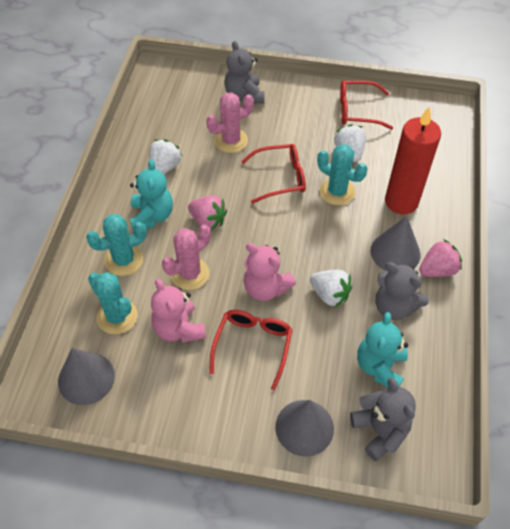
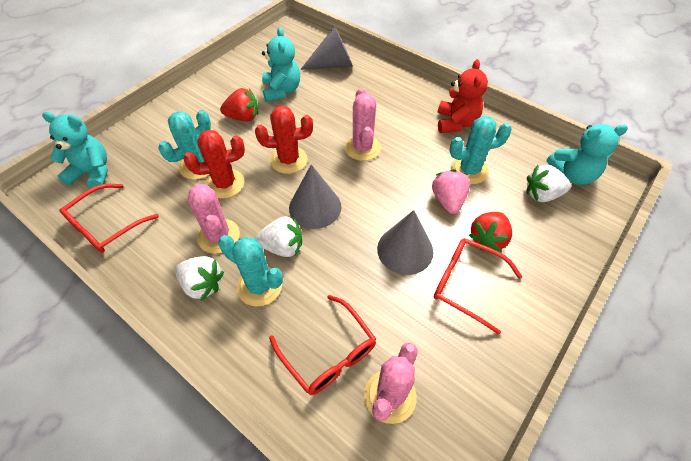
grey teddy bear: 3 -> 0
pink cactus: 2 -> 3
pink strawberry: 2 -> 1
pink teddy bear: 2 -> 0
red cactus: 0 -> 2
red candle: 1 -> 0
red strawberry: 0 -> 2
red teddy bear: 0 -> 1
turquoise teddy bear: 2 -> 3

